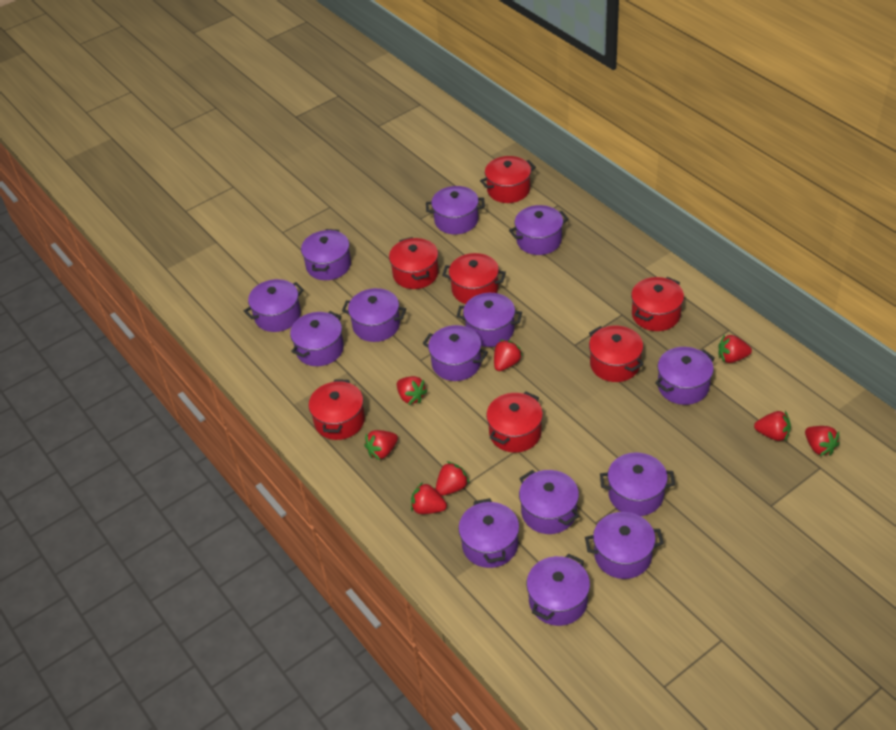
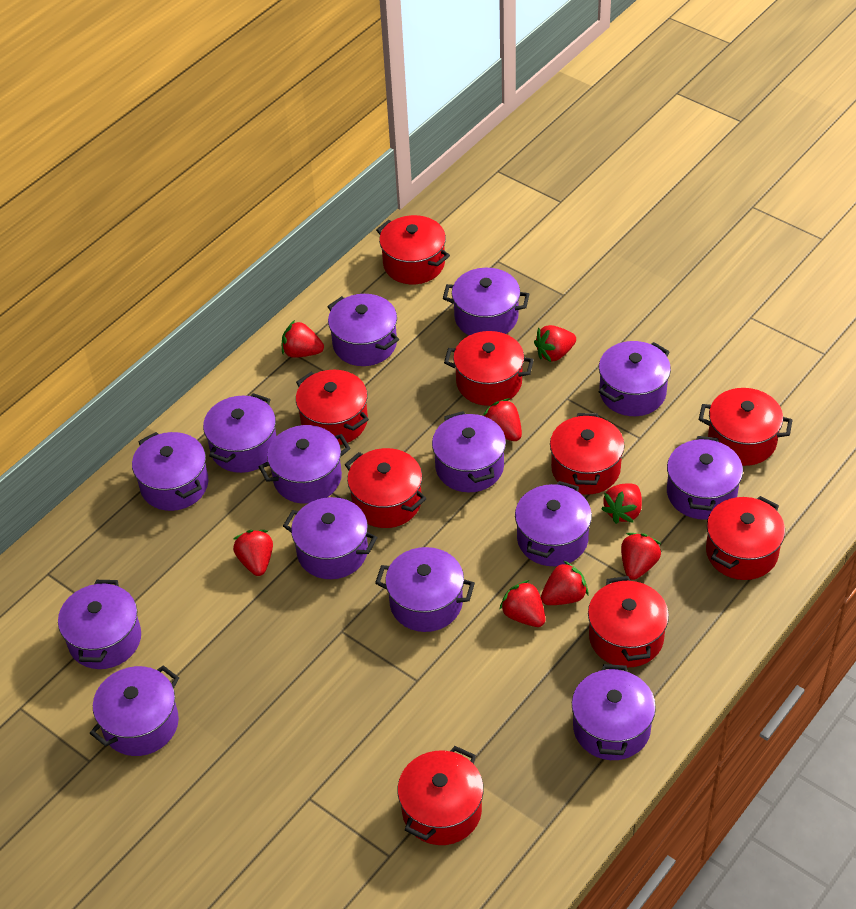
red pot: 7 -> 9

